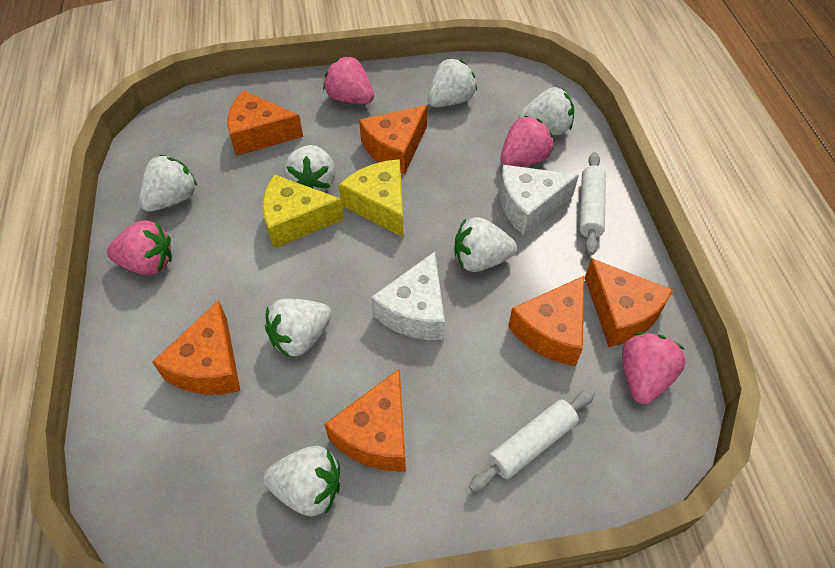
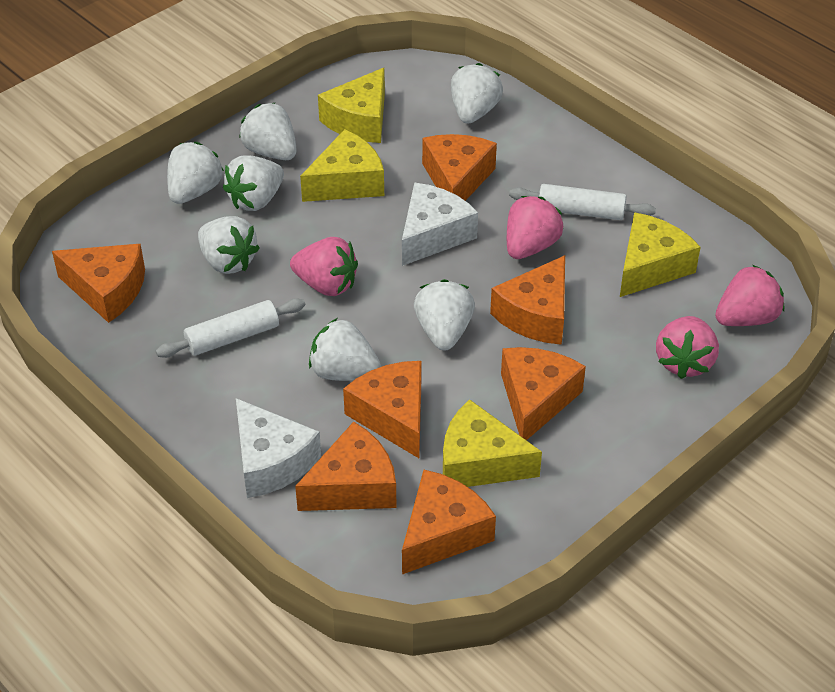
orange cheese: 6 -> 7
yellow cheese: 2 -> 4

